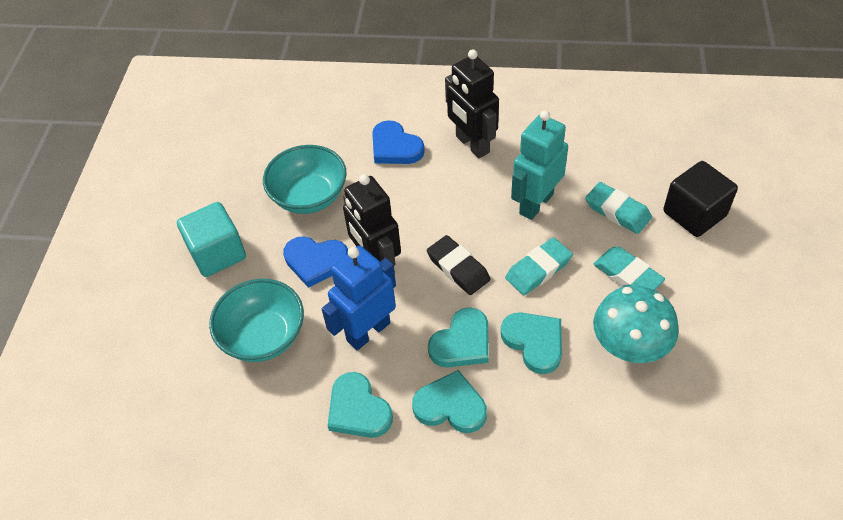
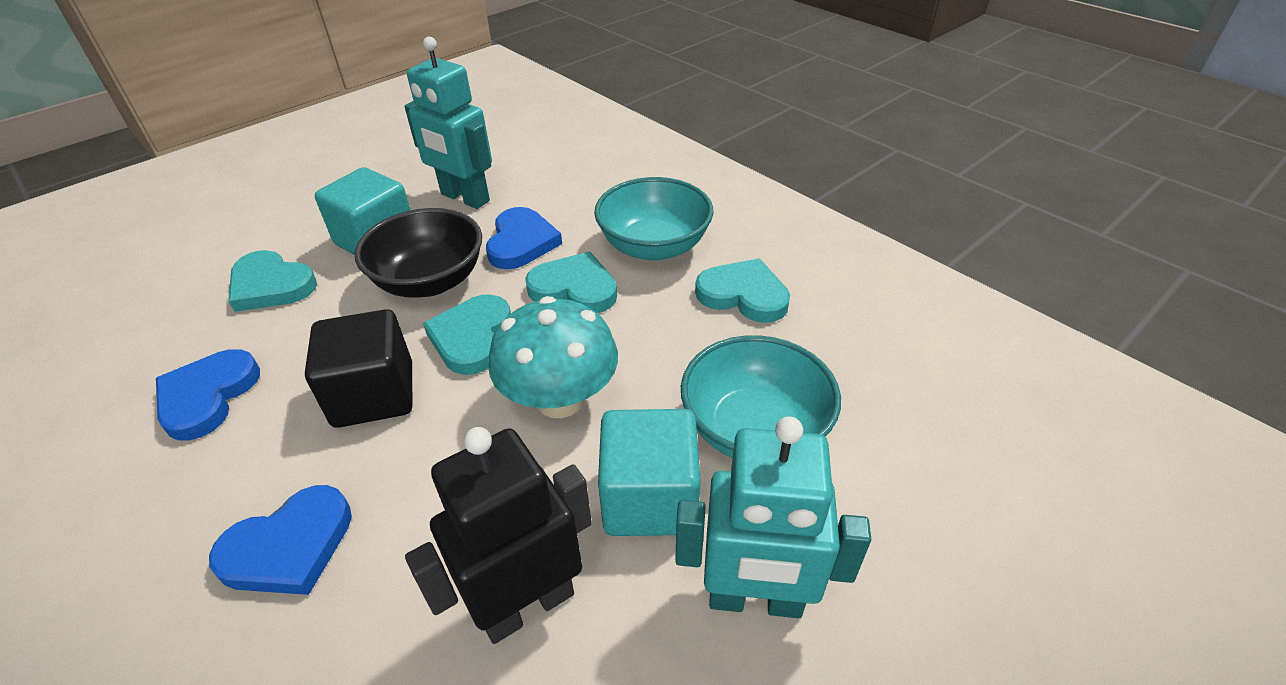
black bowl: 0 -> 1
black eraser: 1 -> 0
black robot: 2 -> 1
blue heart: 2 -> 3
blue robot: 1 -> 0
turquoise cube: 1 -> 2
turquoise eraser: 3 -> 0
turquoise robot: 1 -> 2

